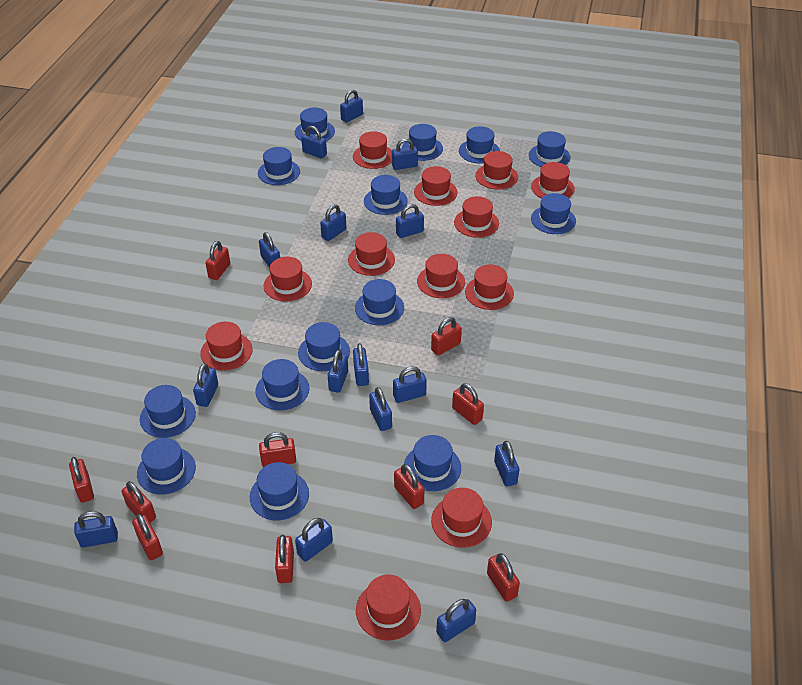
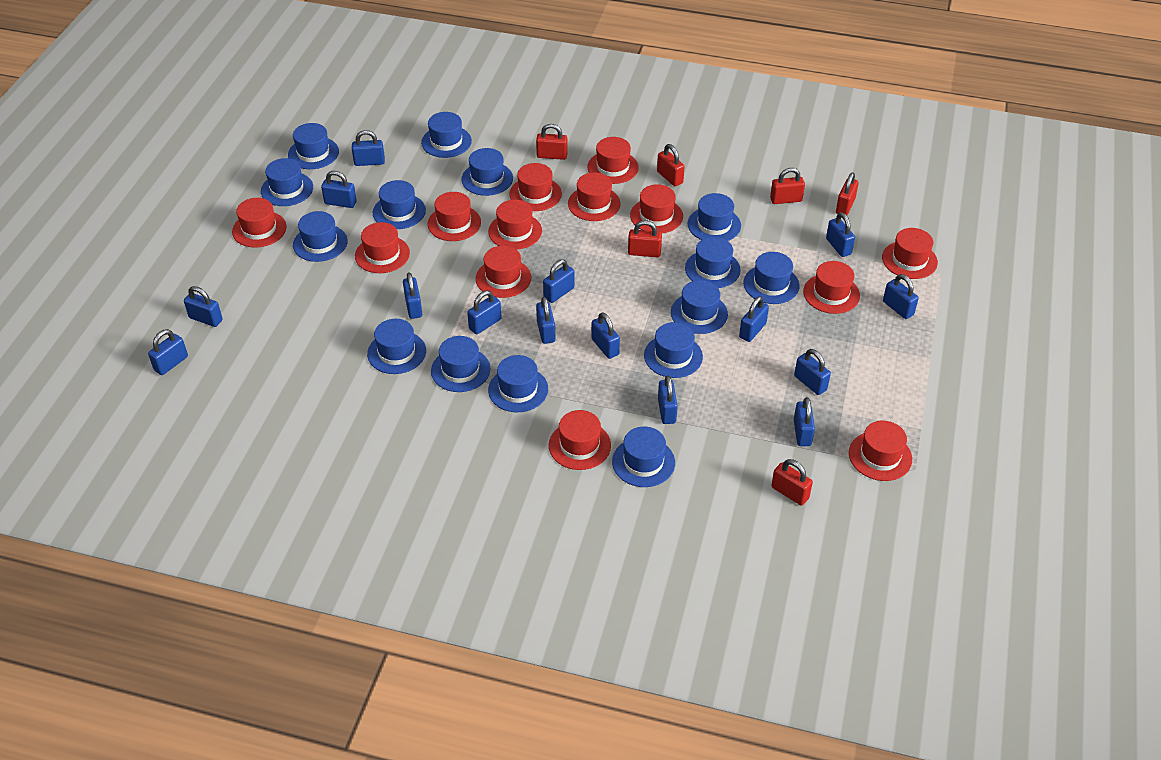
blue hat: 14 -> 15
red hat: 12 -> 13
red padlock: 10 -> 6

